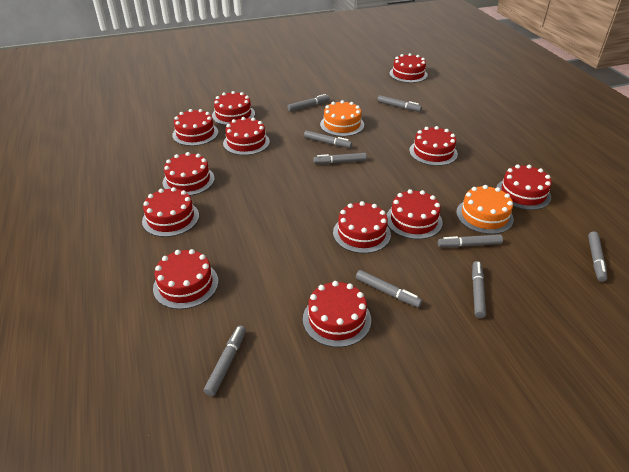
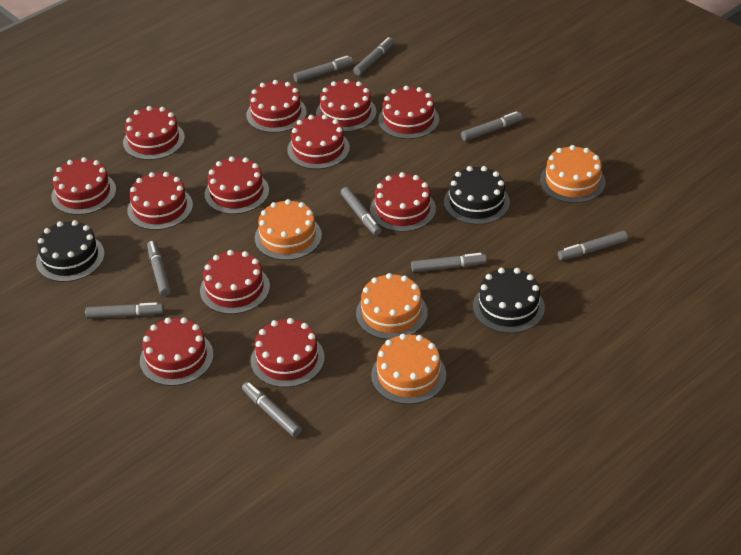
black cake: 0 -> 3
orange cake: 2 -> 4

